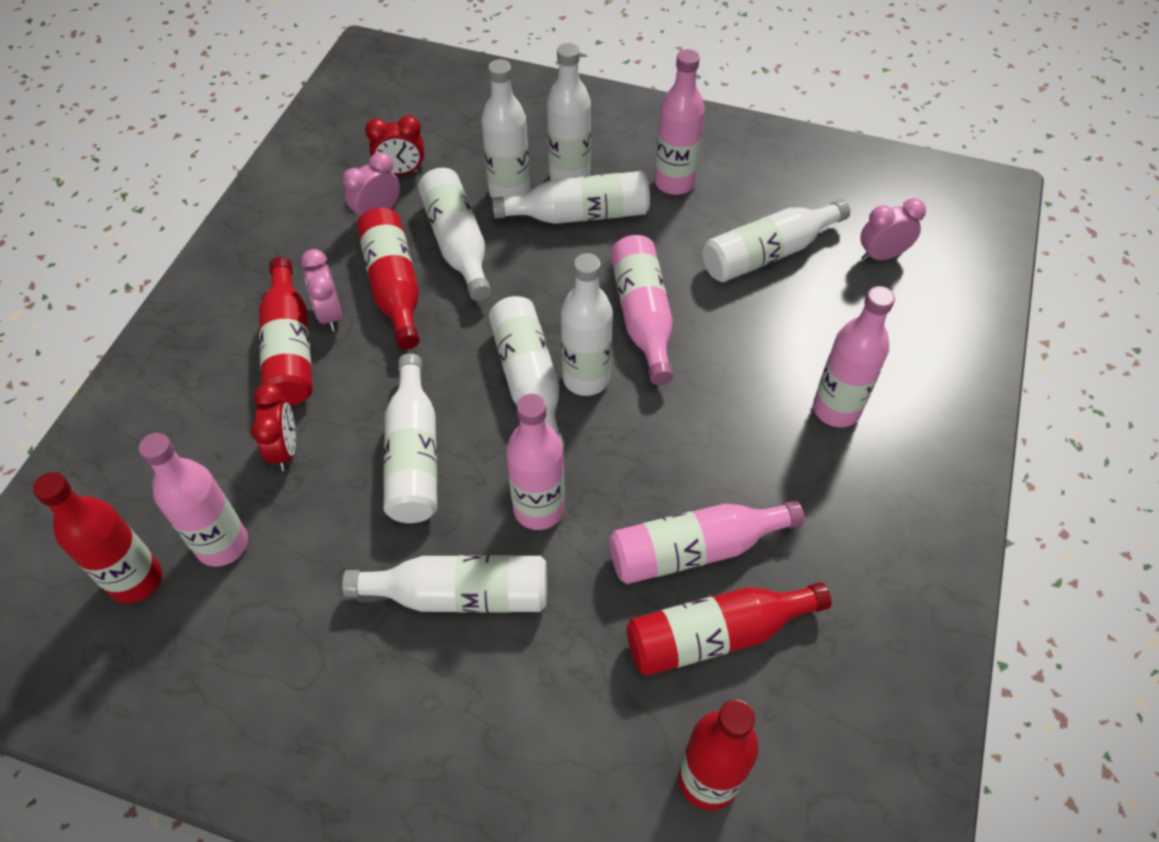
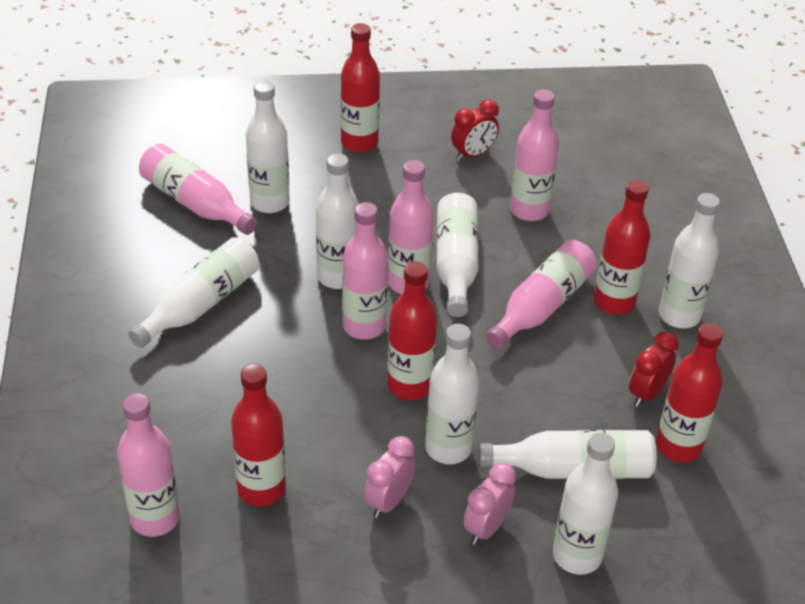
pink clock: 3 -> 2
white bottle: 9 -> 8

